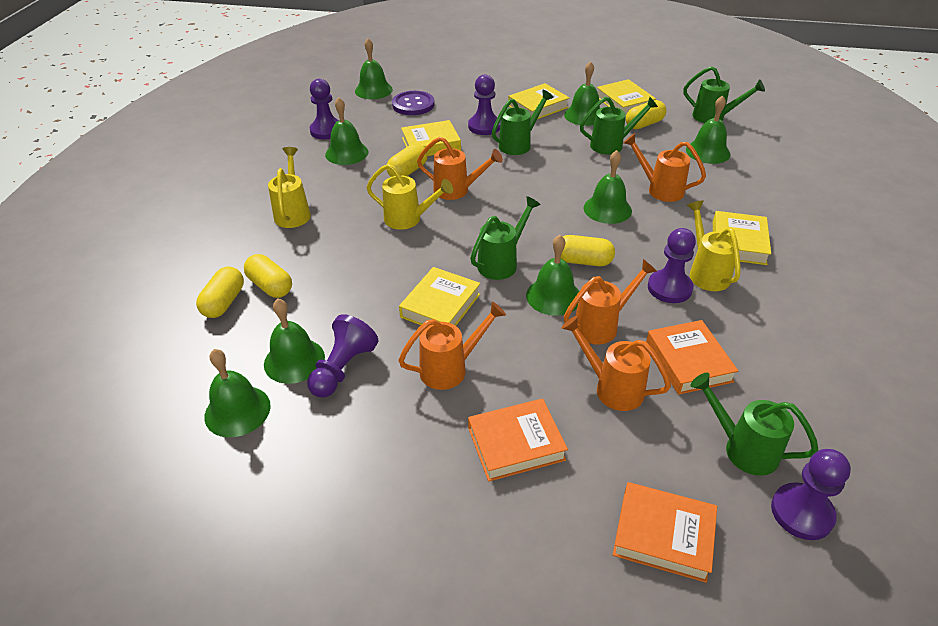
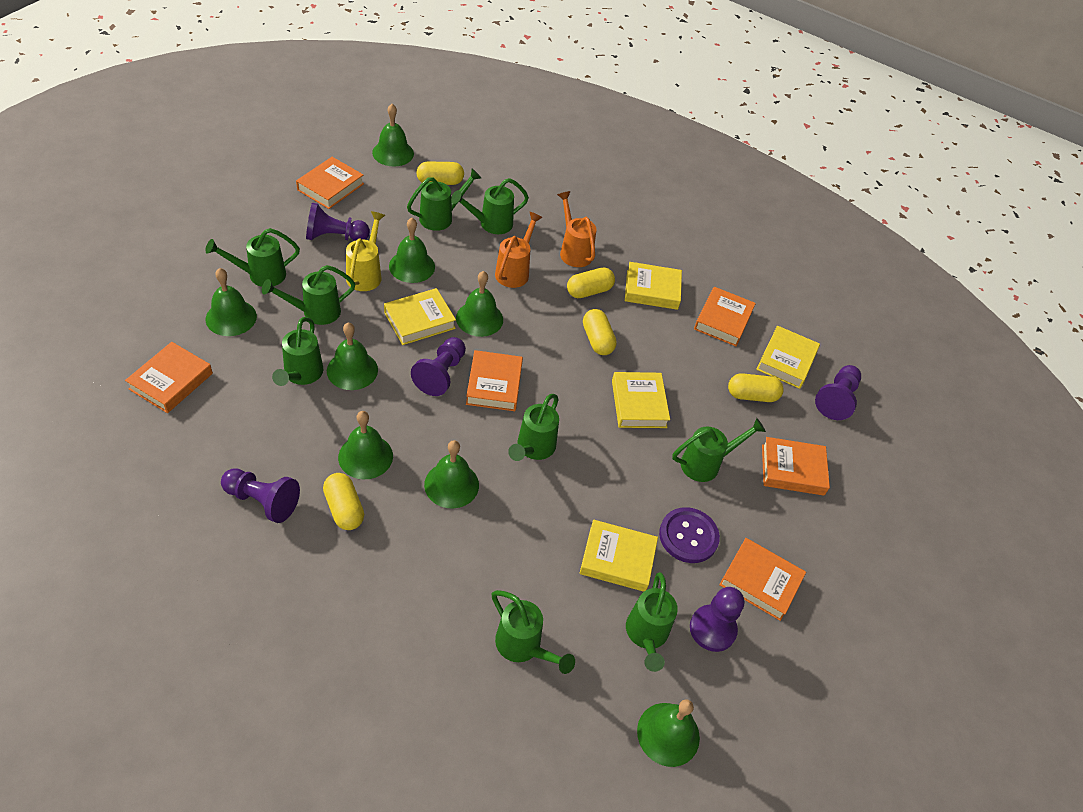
green watering can: 5 -> 9
orange book: 3 -> 6
orange watering can: 5 -> 2
yellow watering can: 3 -> 1

